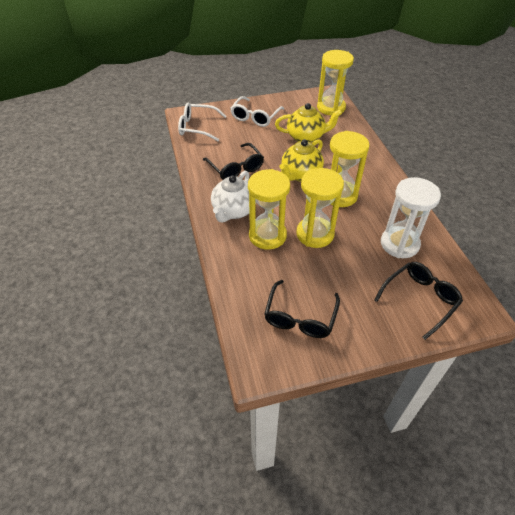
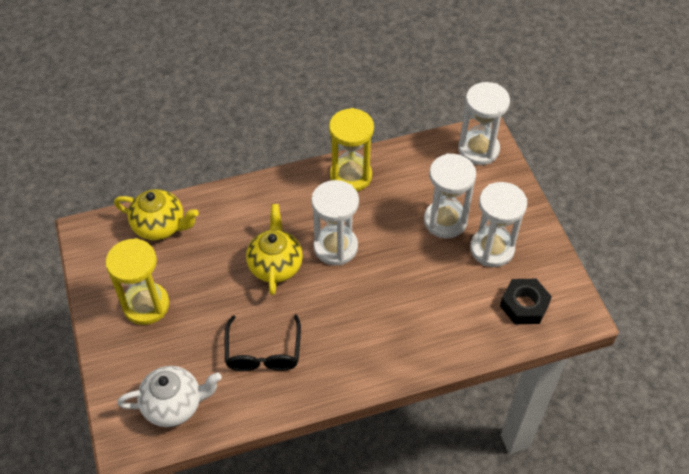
black glasses: 3 -> 1
black nut: 0 -> 1
white glasses: 2 -> 0
white hourglass: 1 -> 4
yellow hourglass: 4 -> 2

